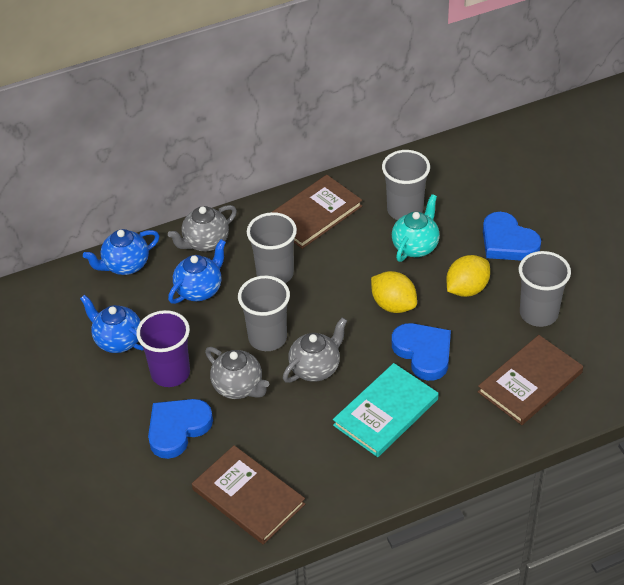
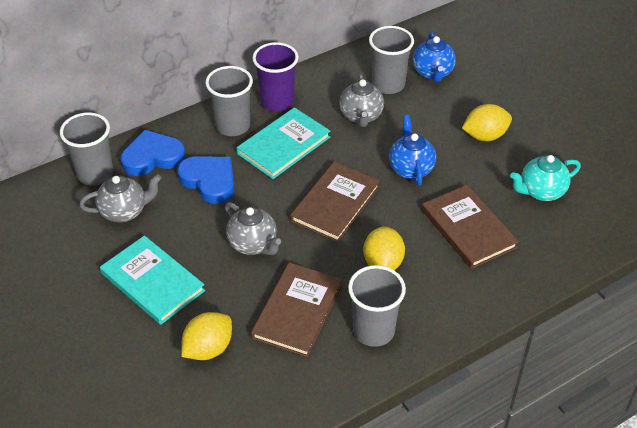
blue heart: 3 -> 2
blue teapot: 3 -> 2
turquoise book: 1 -> 2
yellow lemon: 2 -> 3

